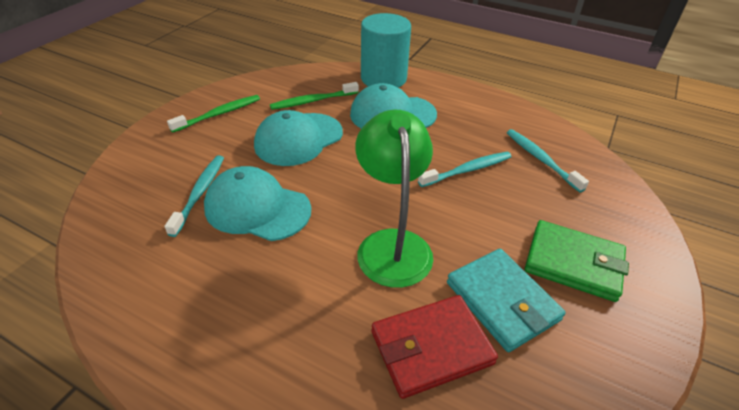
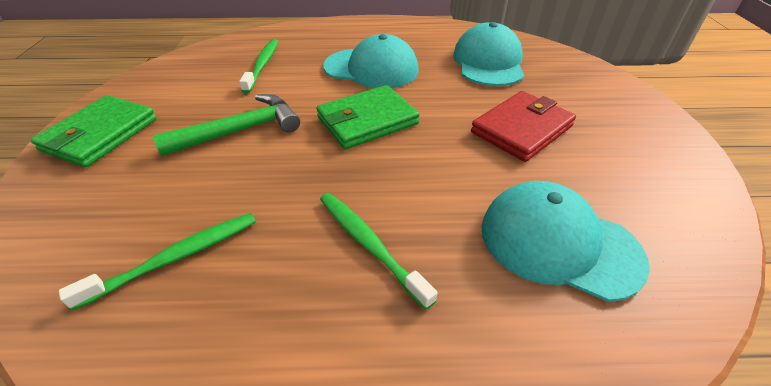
green hammer: 0 -> 1
green lamp: 1 -> 0
green toothbrush: 2 -> 3
green wallet: 1 -> 2
turquoise cylinder: 1 -> 0
turquoise toothbrush: 3 -> 0
turquoise wallet: 1 -> 0

